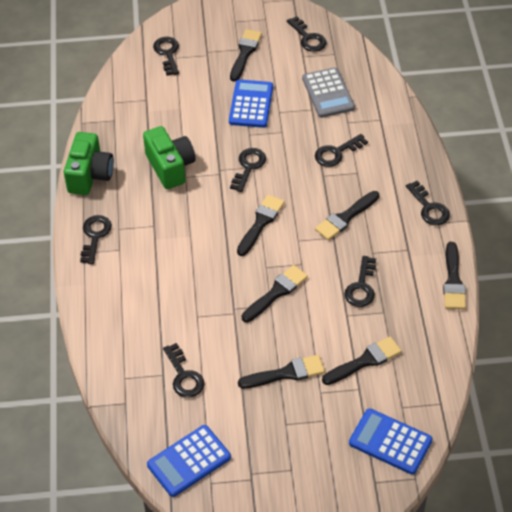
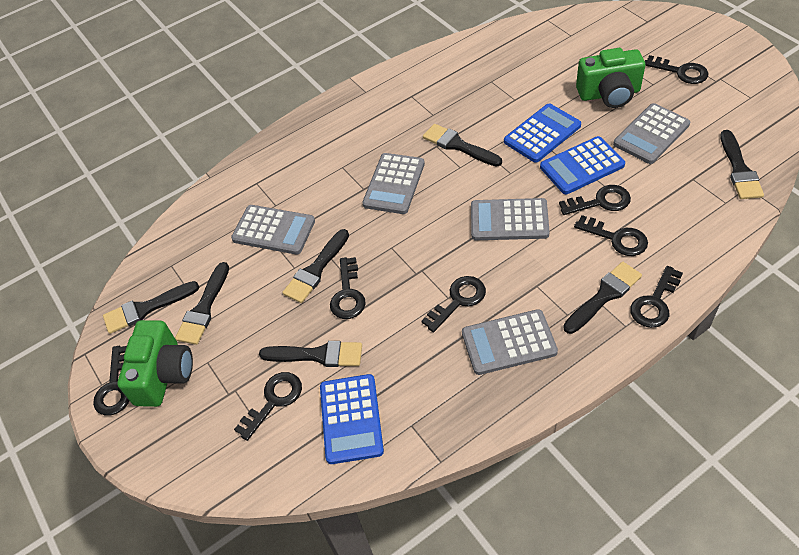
grey calculator: 1 -> 5

